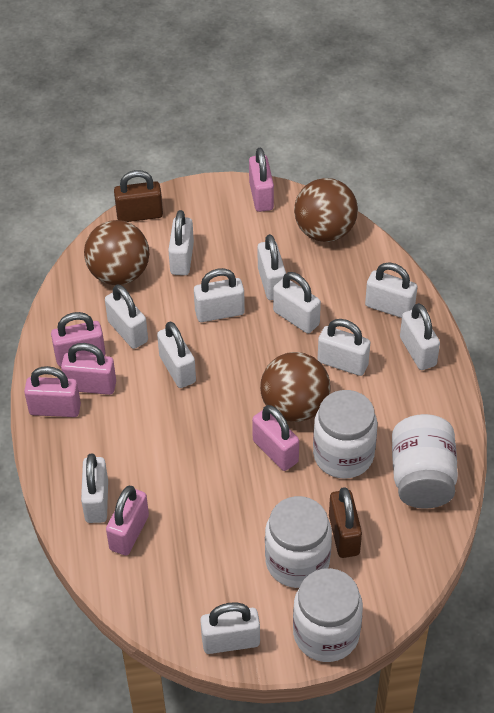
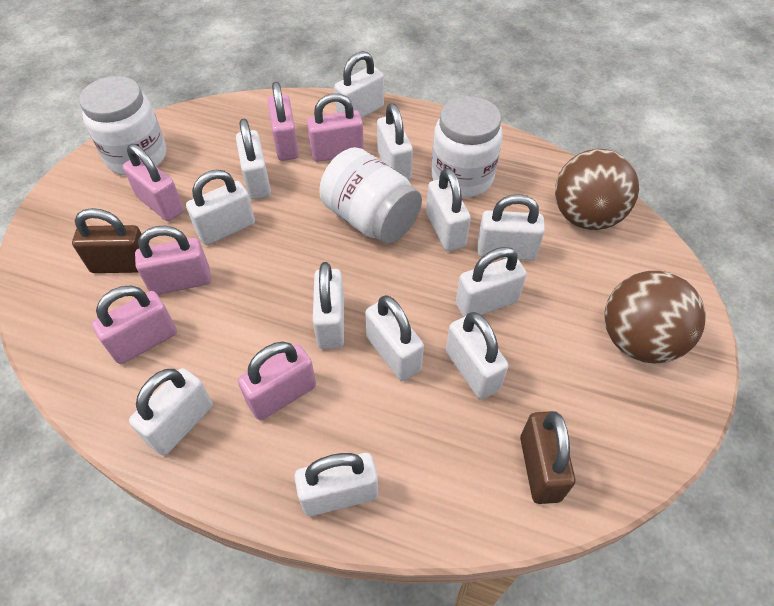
brown ball: 3 -> 2
white jar: 4 -> 3
white padlock: 11 -> 12

